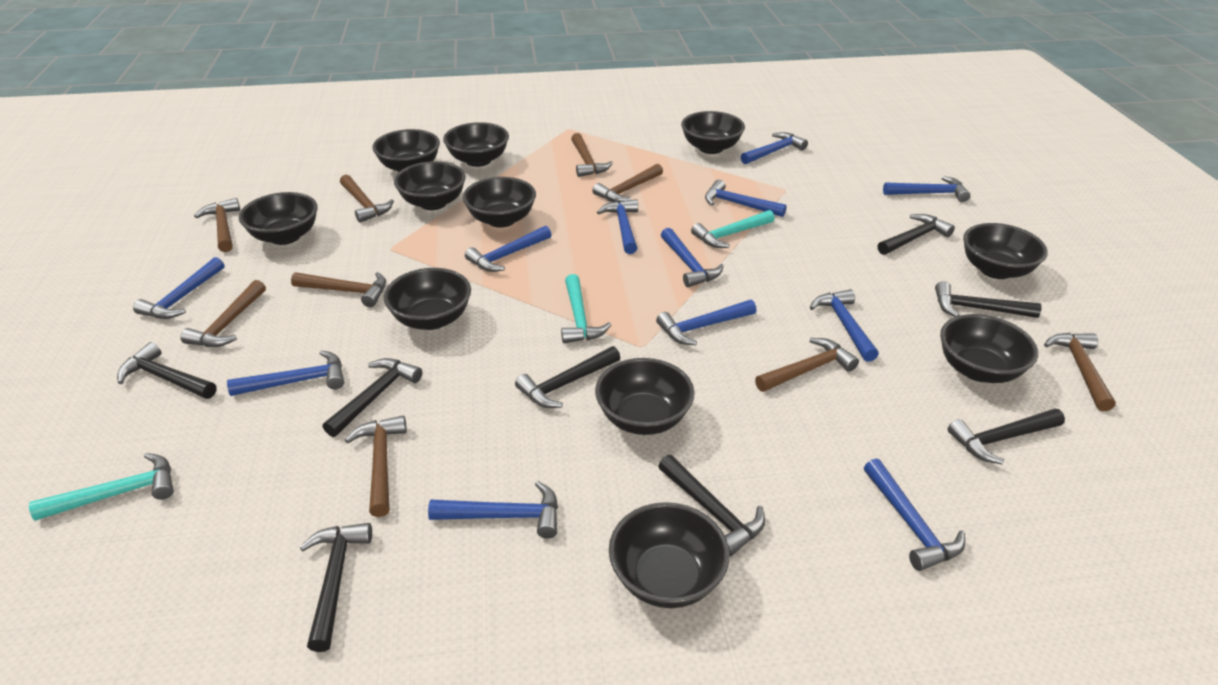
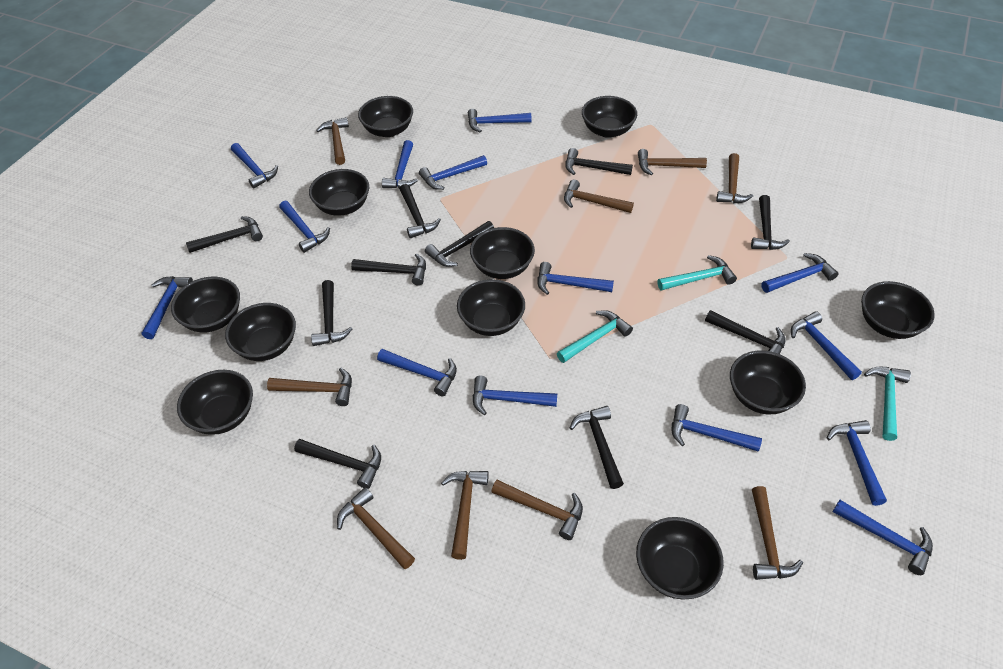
black hammer: 8 -> 10
blue hammer: 12 -> 14

